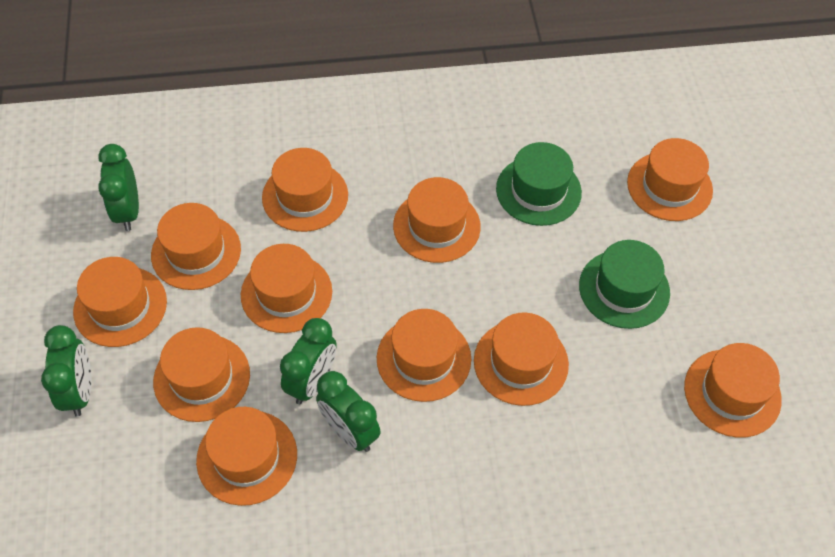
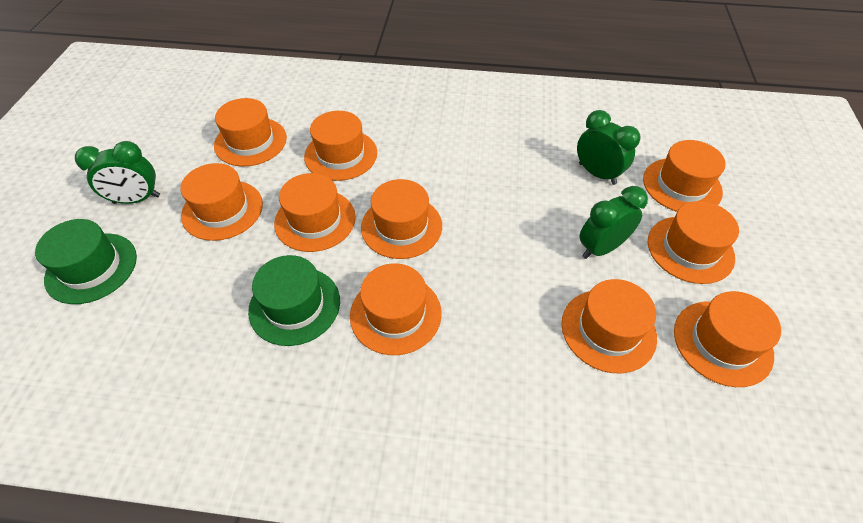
green clock: 4 -> 3
orange hat: 11 -> 10

